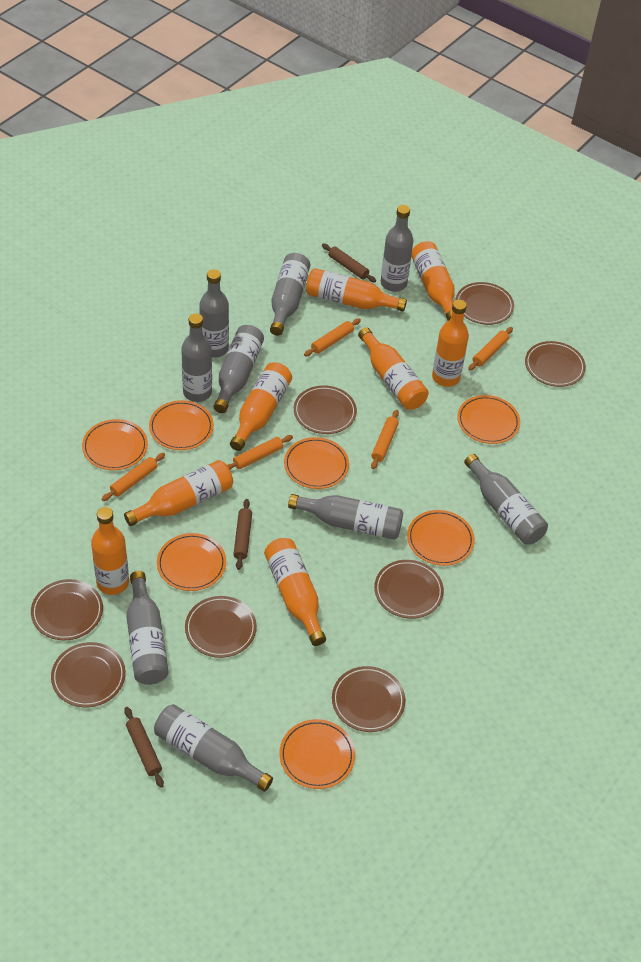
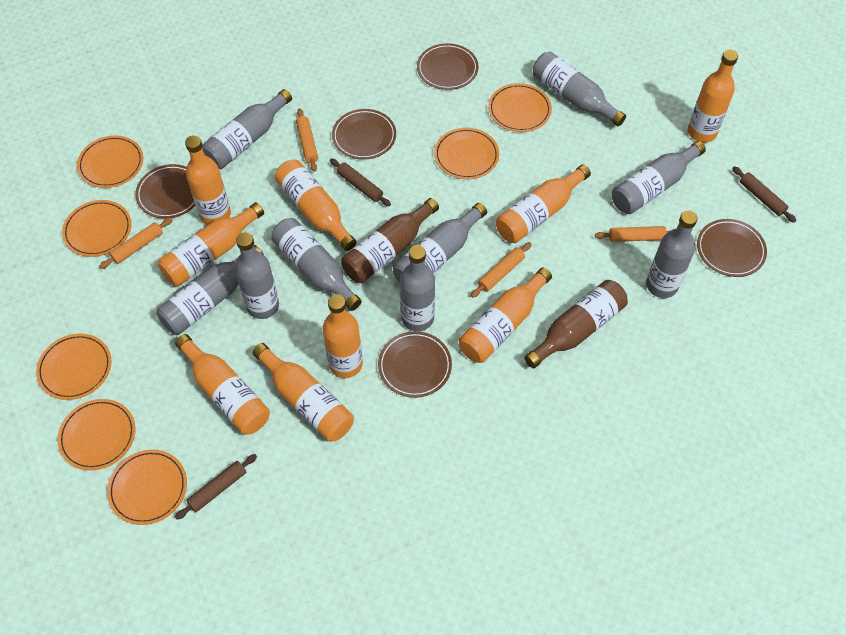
brown bottle: 0 -> 2
brown plate: 8 -> 5
orange bottle: 8 -> 9
orange rolling pin: 5 -> 4

